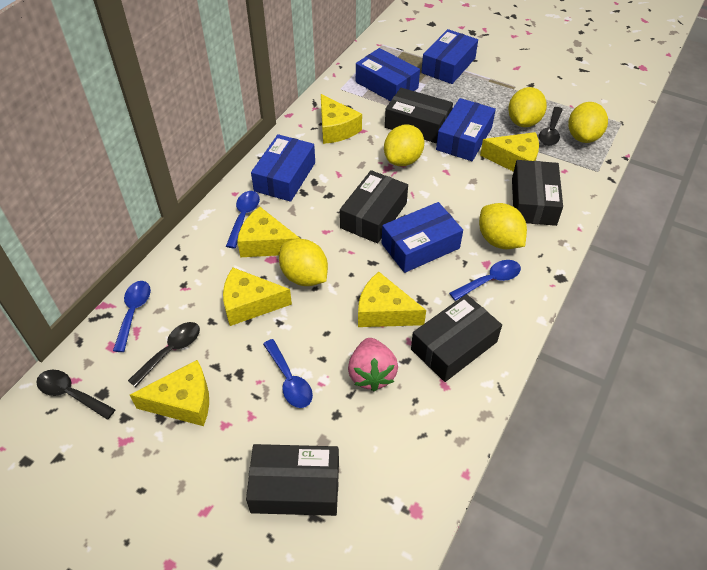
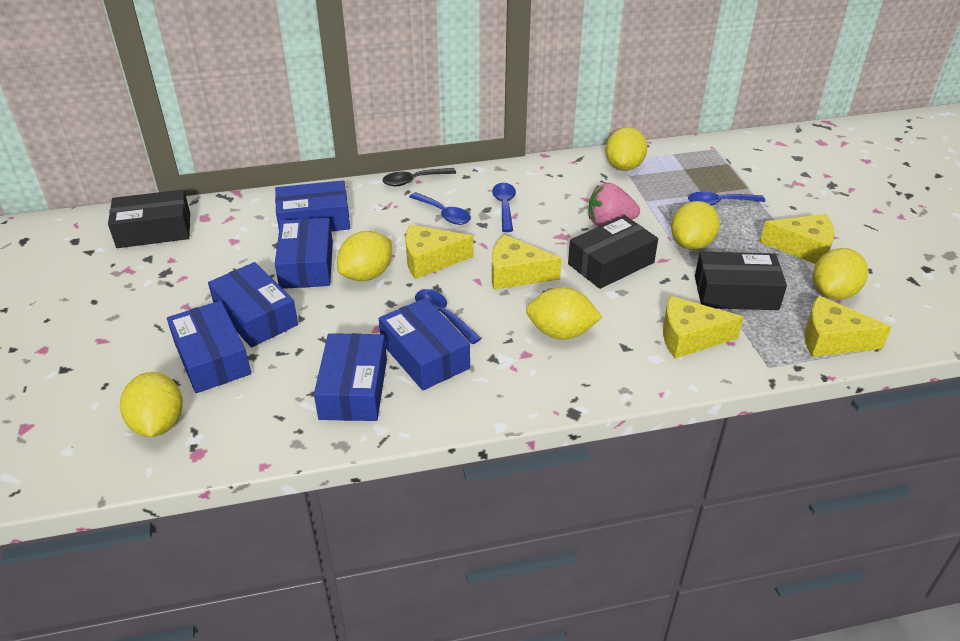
black box: 5 -> 3
black spoon: 3 -> 1
blue box: 5 -> 6
yellow cheese: 6 -> 5
yellow lemon: 5 -> 6

